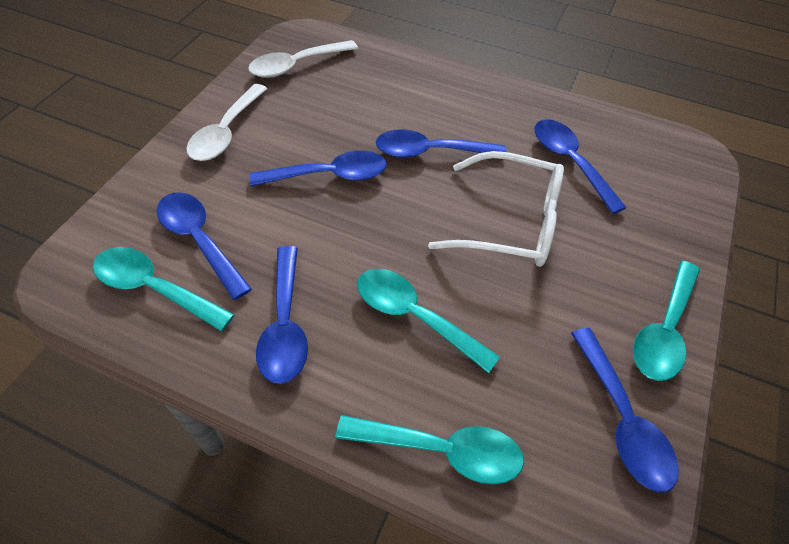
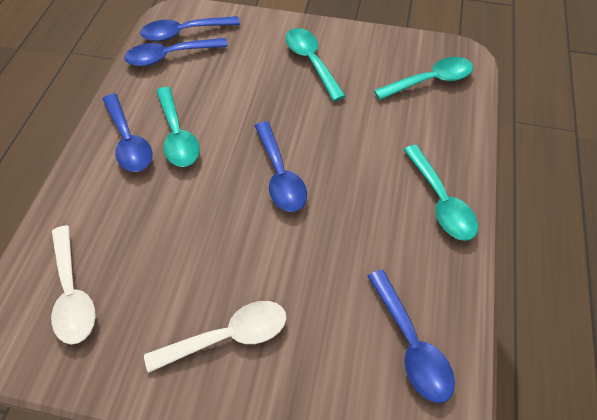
blue spoon: 6 -> 5
white glasses: 1 -> 0

